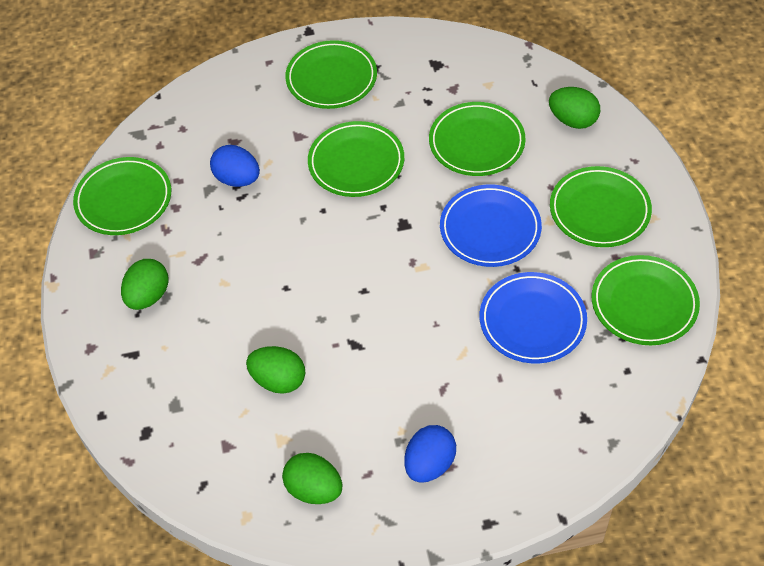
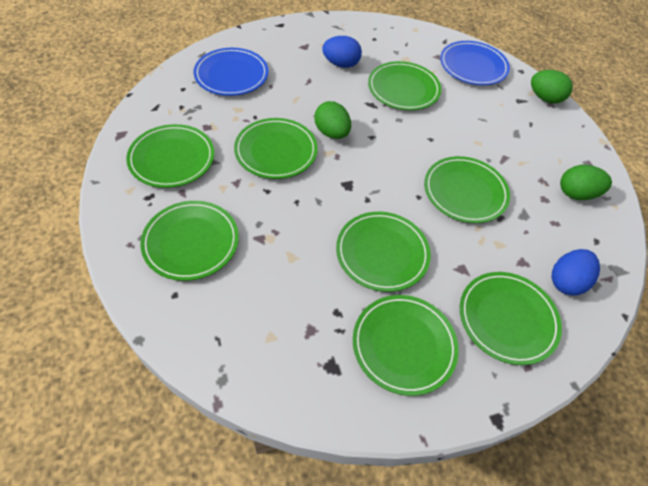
green egg: 4 -> 3
green plate: 6 -> 8

